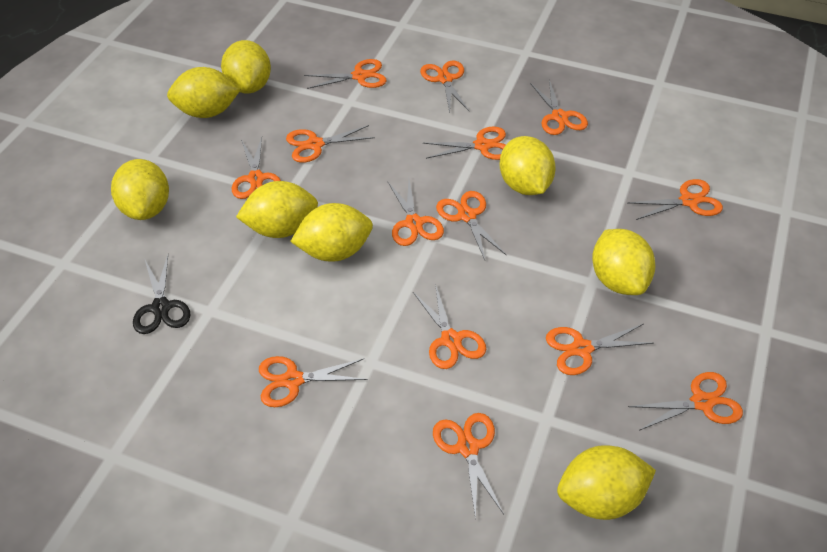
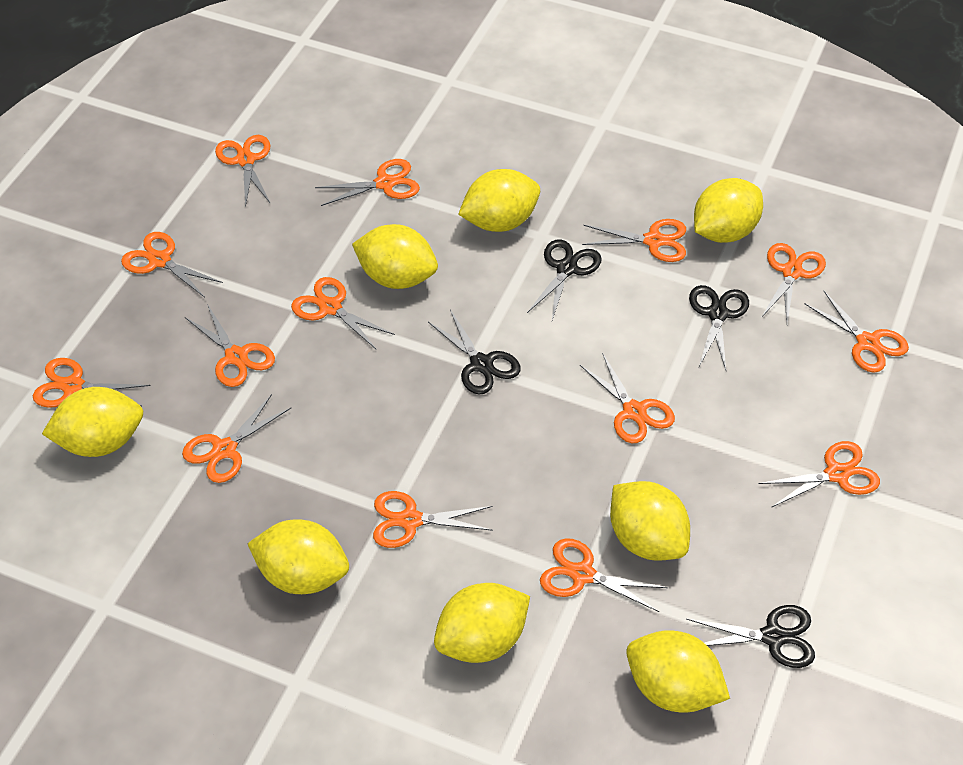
black scissors: 1 -> 4

